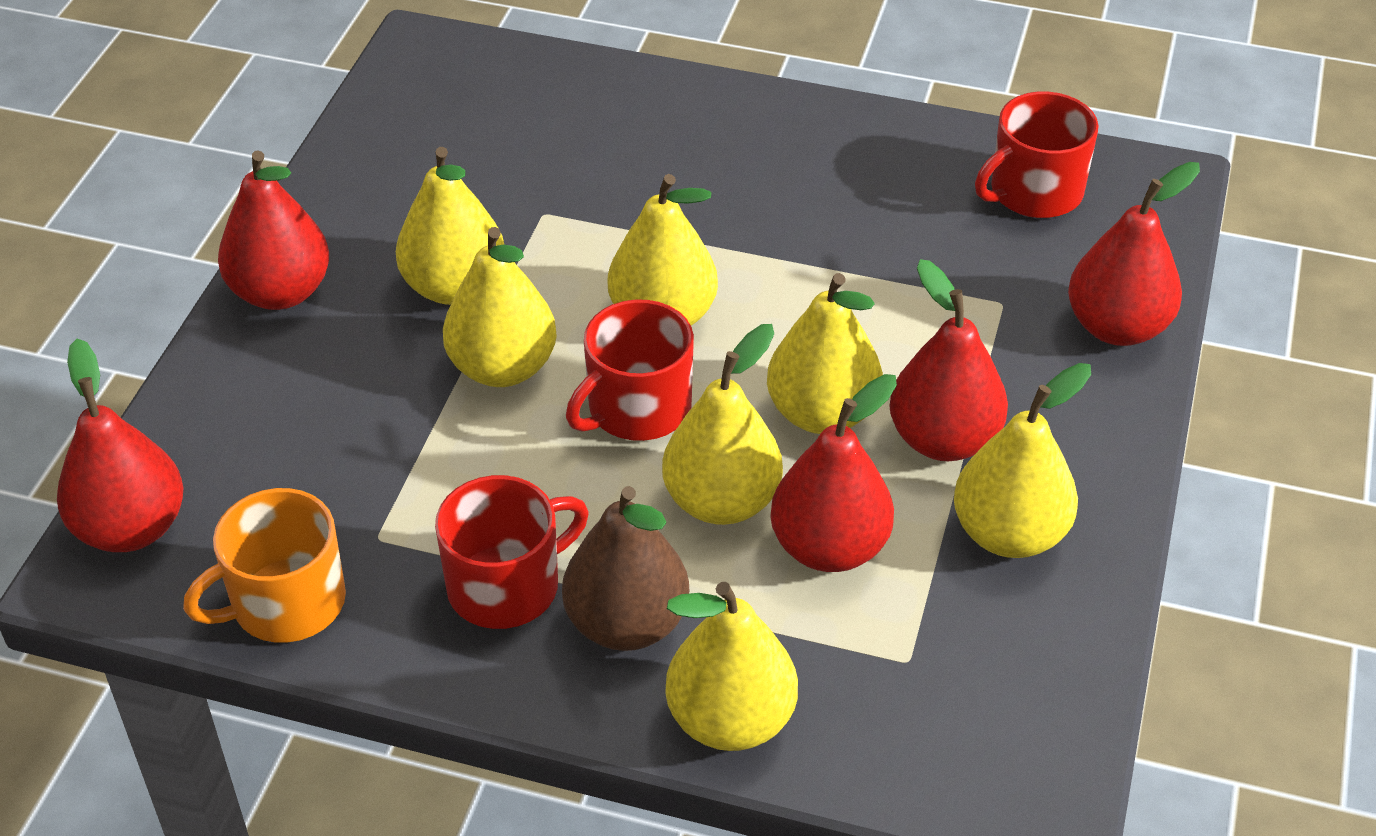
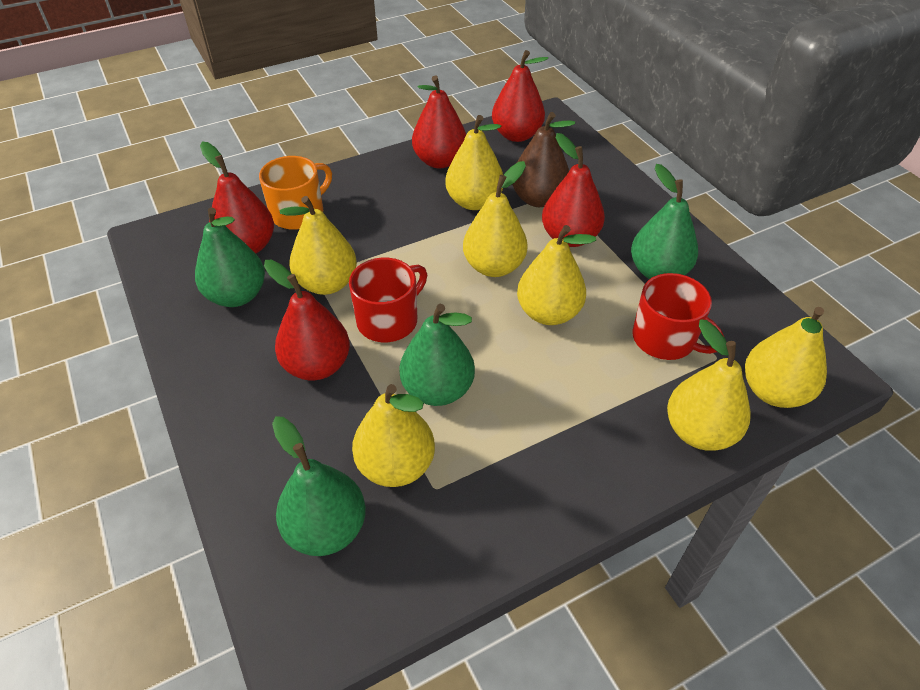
green pear: 0 -> 4
red mug: 3 -> 2

